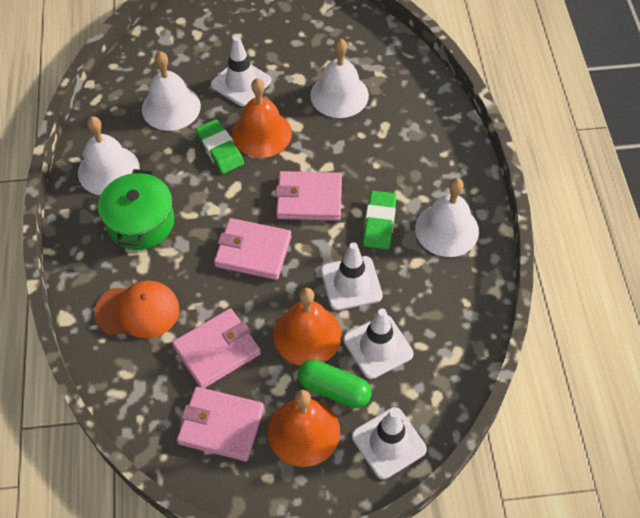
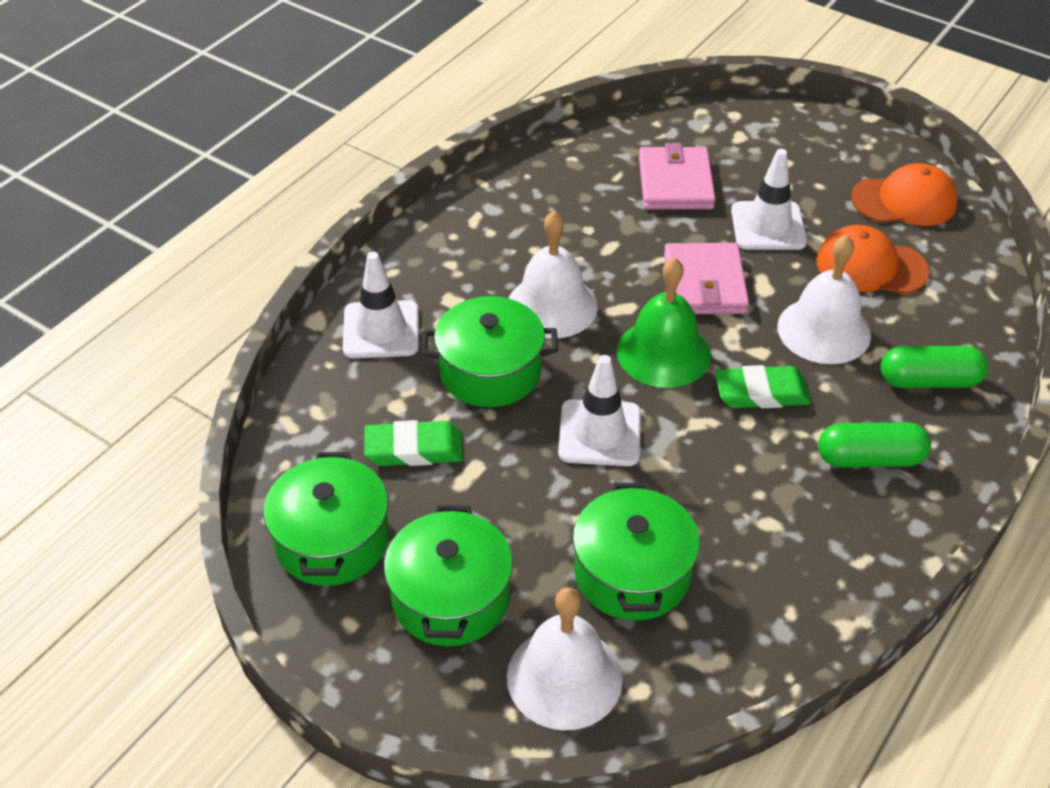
green bell: 0 -> 1
green capsule: 1 -> 2
green pot: 1 -> 4
orange bell: 3 -> 0
orange cap: 1 -> 2
pink wallet: 4 -> 2
white bell: 4 -> 3
white traffic cone: 4 -> 3

